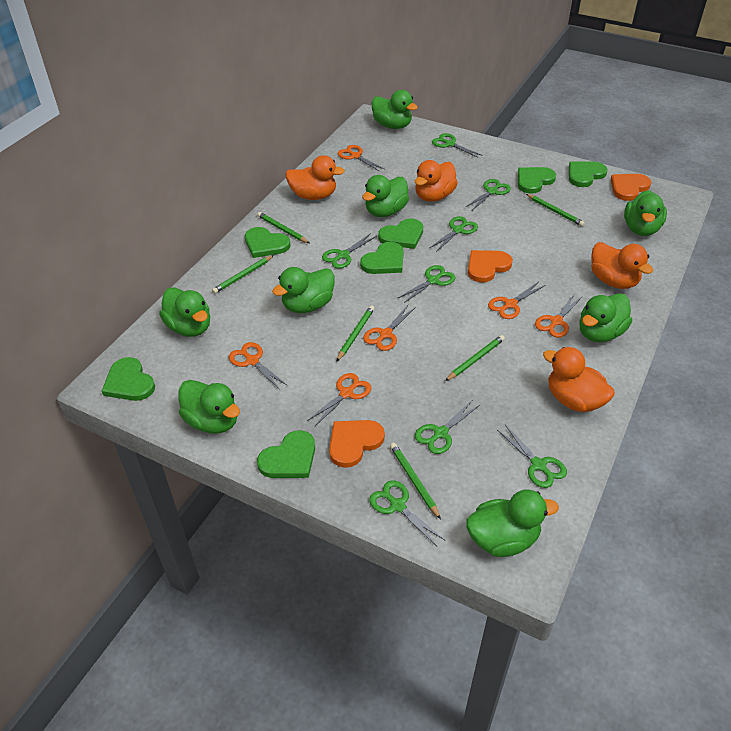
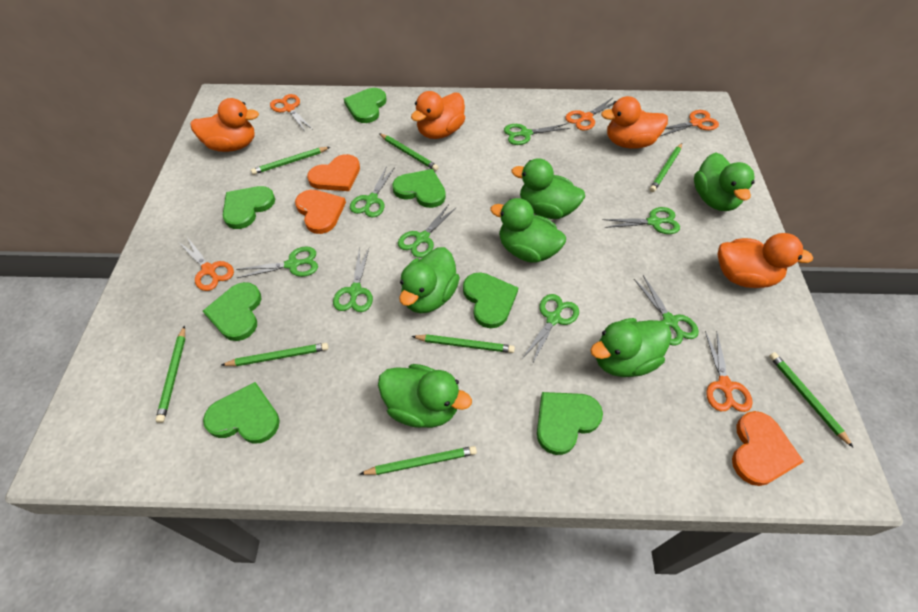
green duck: 8 -> 6
green pencil: 6 -> 8
orange scissors: 6 -> 5

